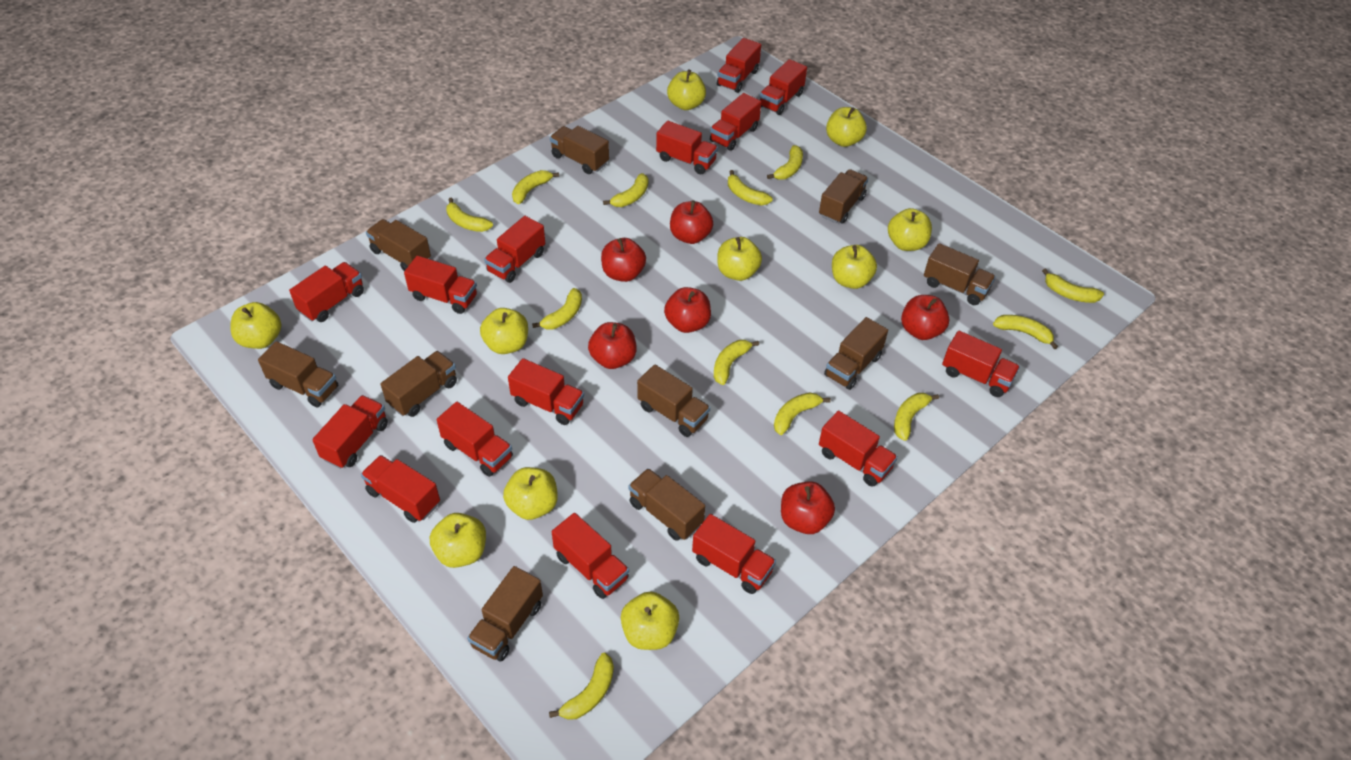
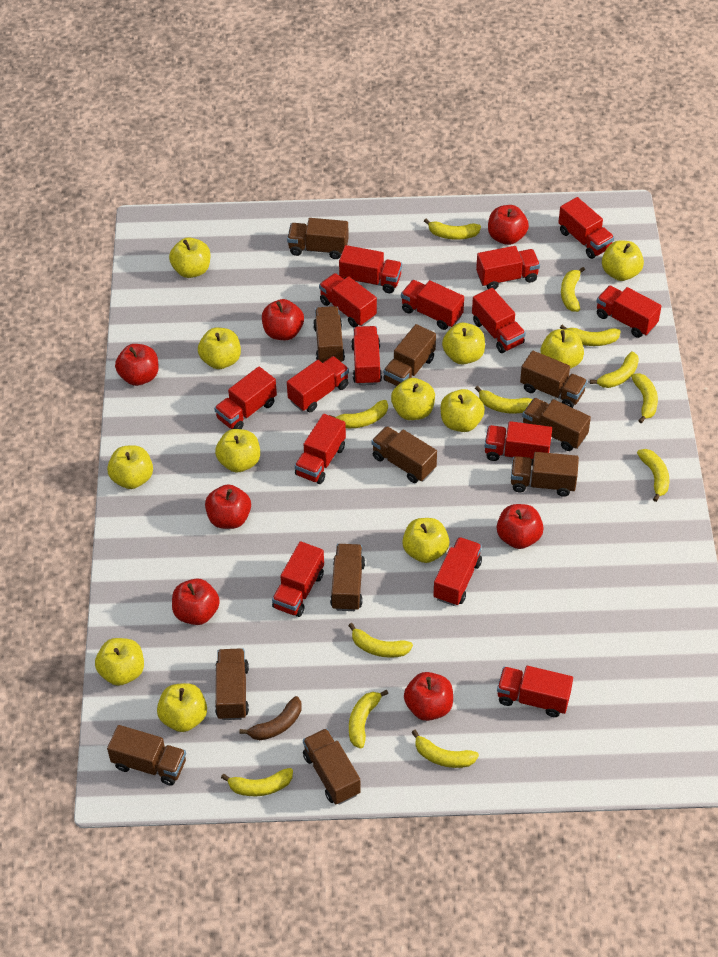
brown banana: 0 -> 1
brown truck: 10 -> 11
red apple: 6 -> 7
yellow apple: 10 -> 12

